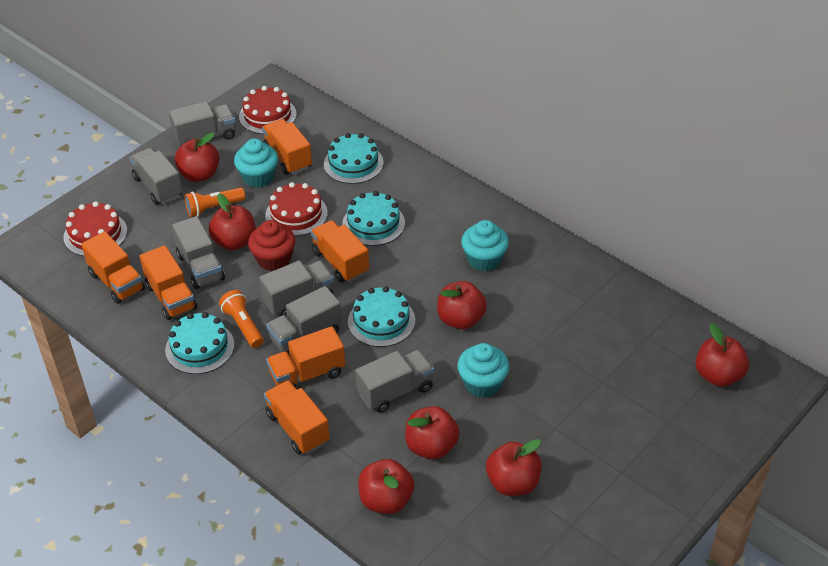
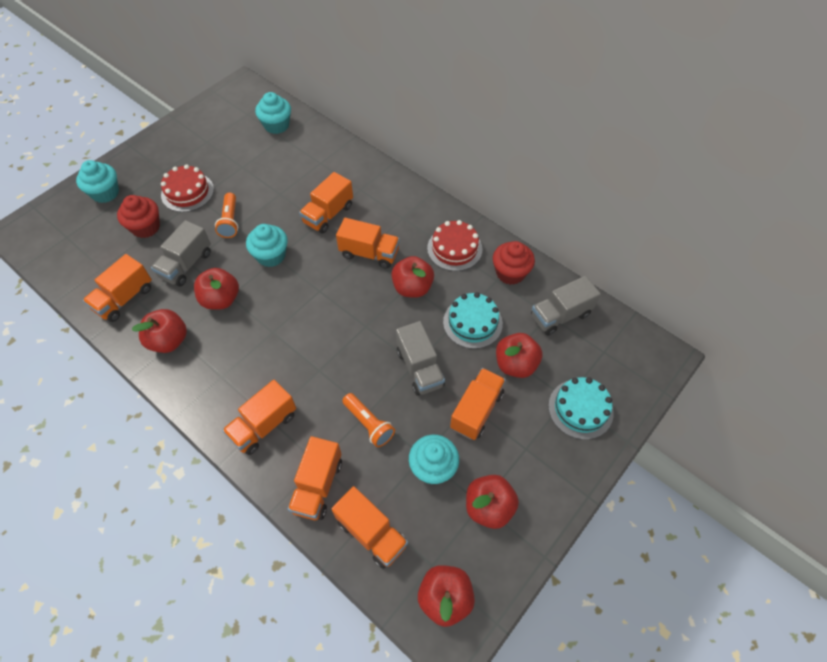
grey truck: 6 -> 3
orange truck: 6 -> 7
red apple: 7 -> 6
red cake: 3 -> 2
red cupcake: 1 -> 2
turquoise cake: 4 -> 2
turquoise cupcake: 3 -> 4

